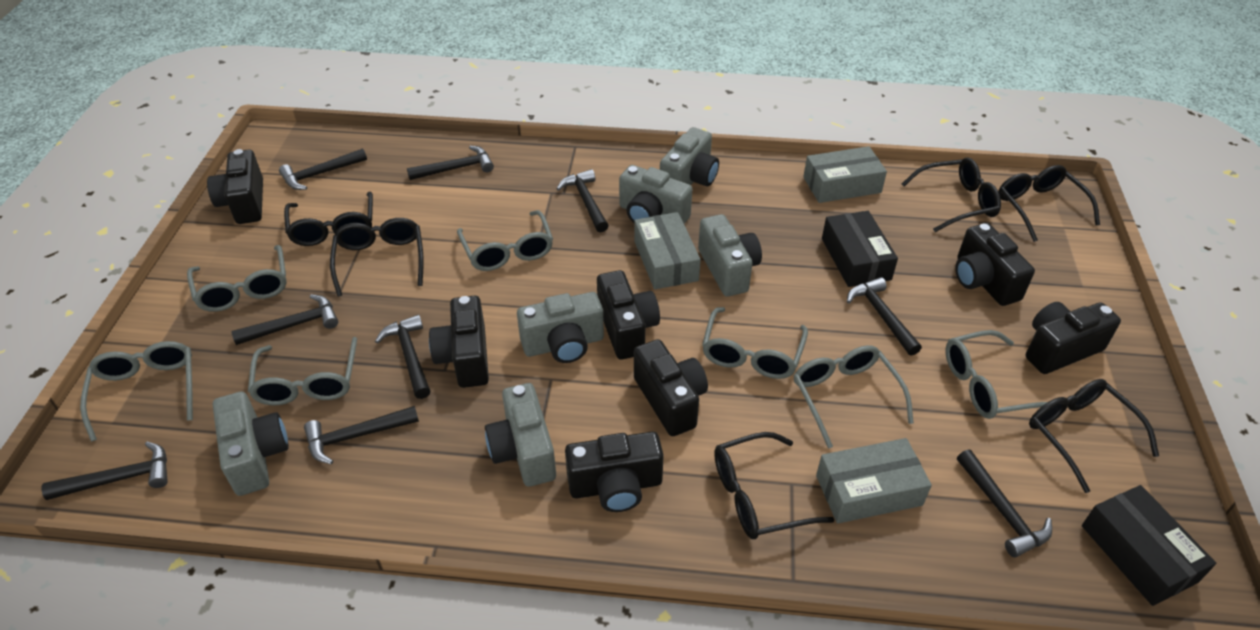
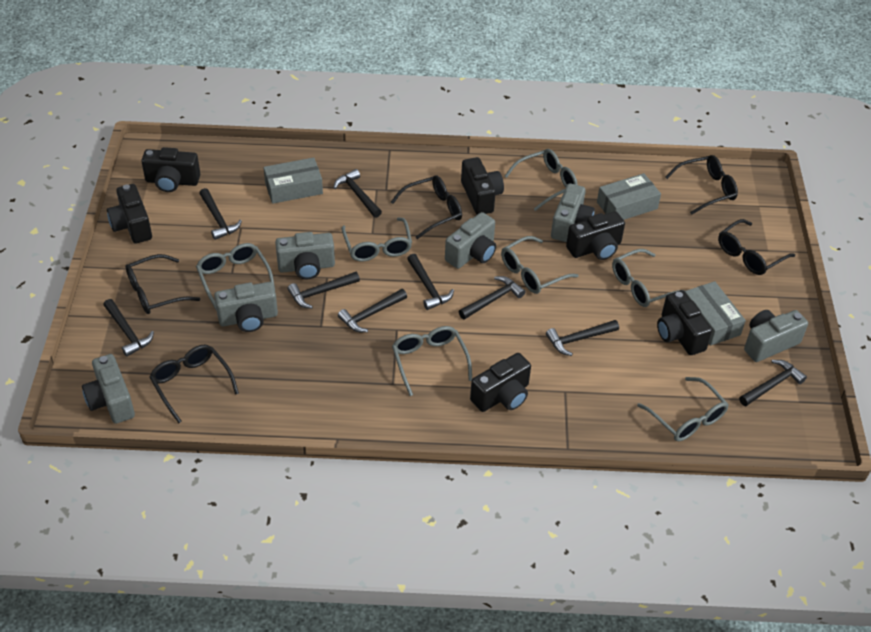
black box: 2 -> 0
black camera: 7 -> 6
black glasses: 6 -> 5

